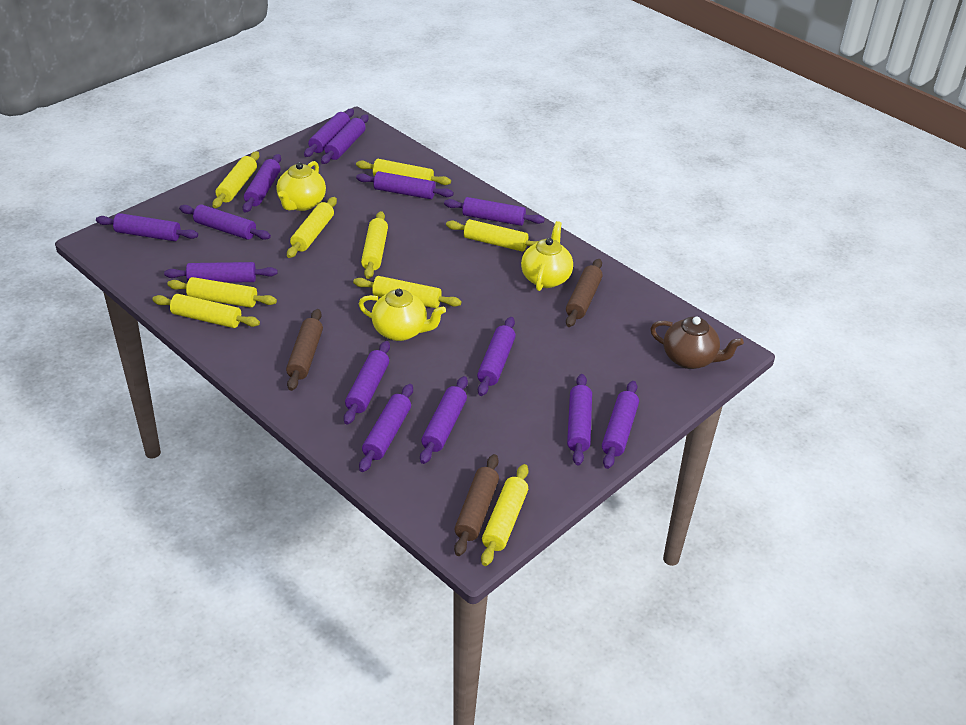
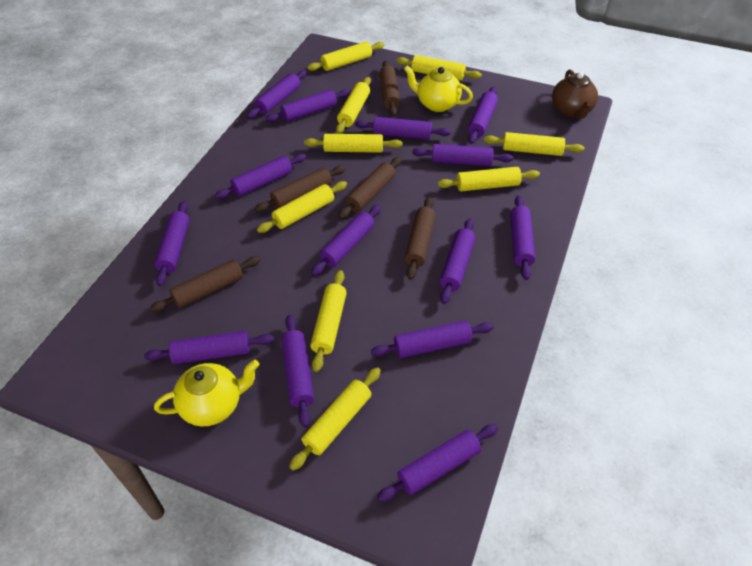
brown rolling pin: 3 -> 5
yellow teapot: 3 -> 2

